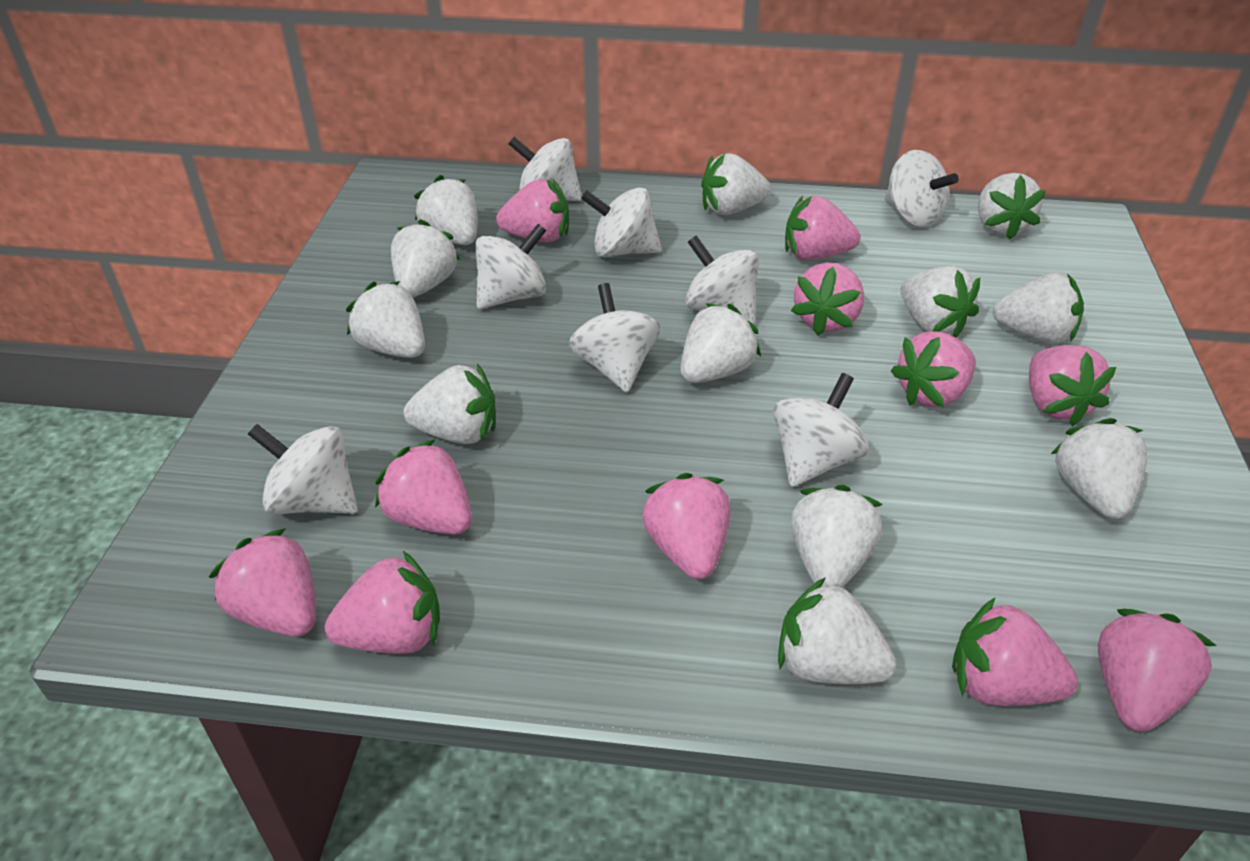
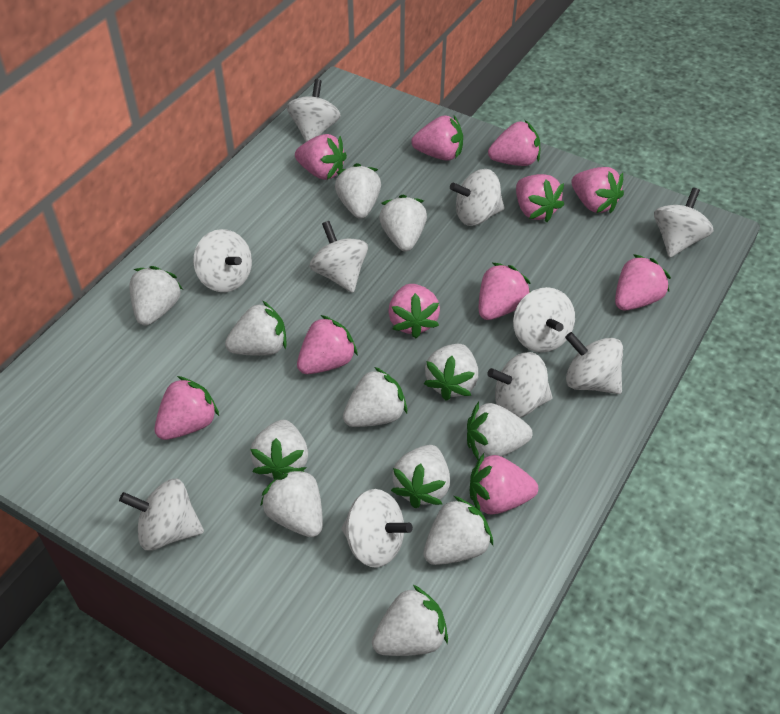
white spinning top: 8 -> 10

